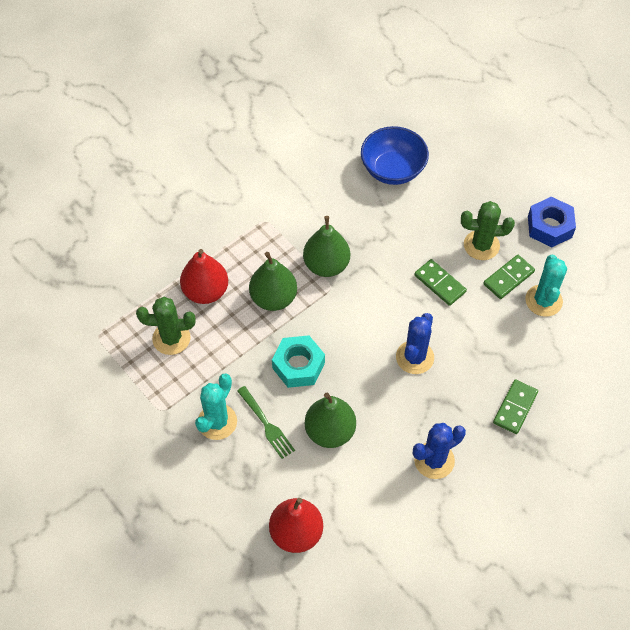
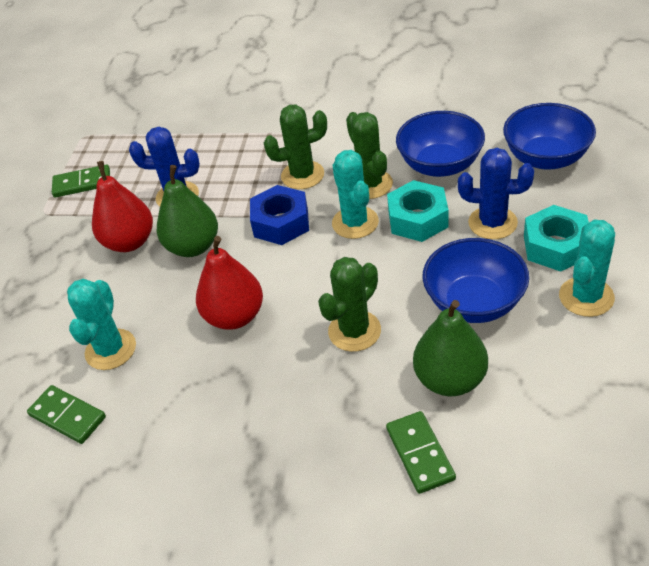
blue bowl: 1 -> 3
green cactus: 2 -> 3
green fork: 1 -> 0
green pear: 3 -> 2
turquoise cactus: 2 -> 3
turquoise nut: 1 -> 2

